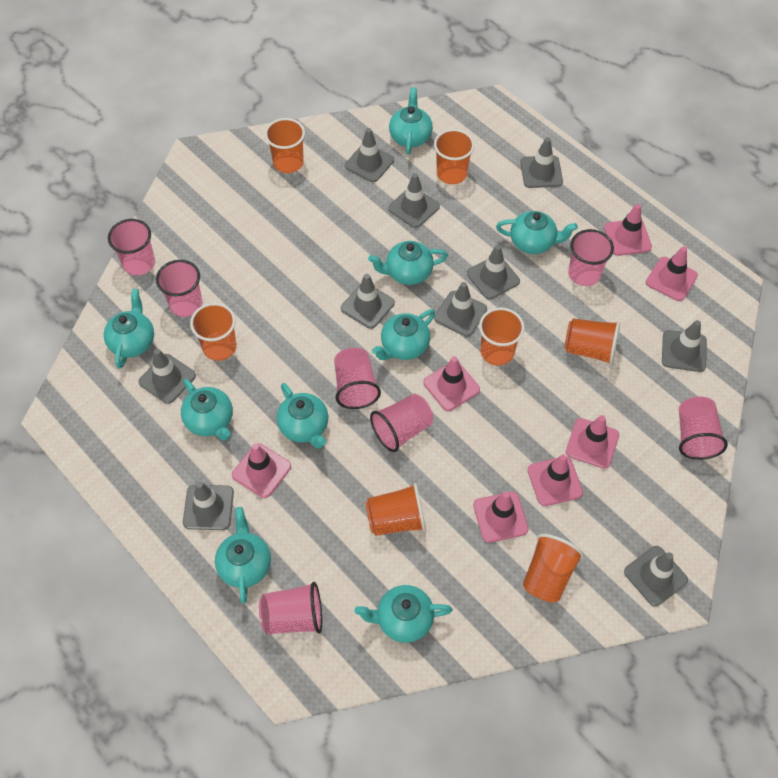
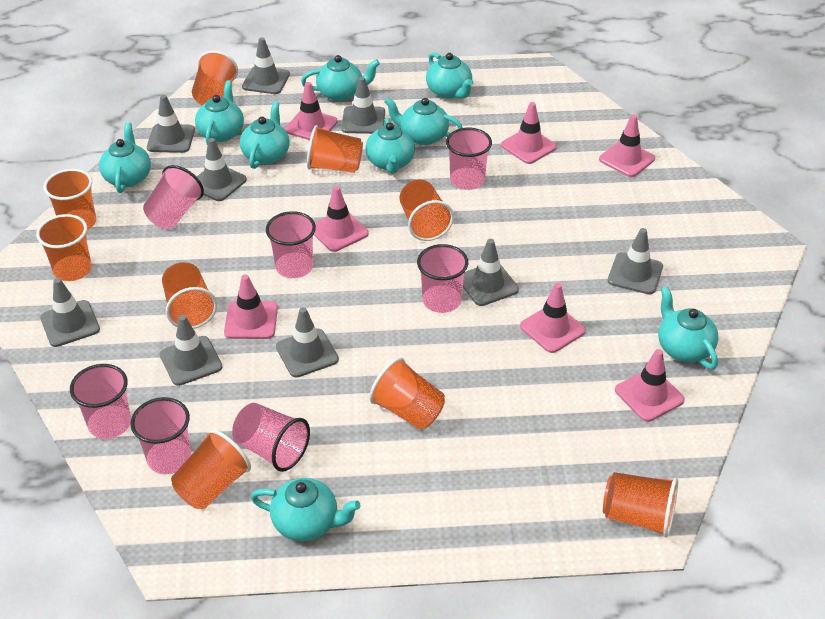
grey traffic cone: 10 -> 9
orange cup: 7 -> 9

